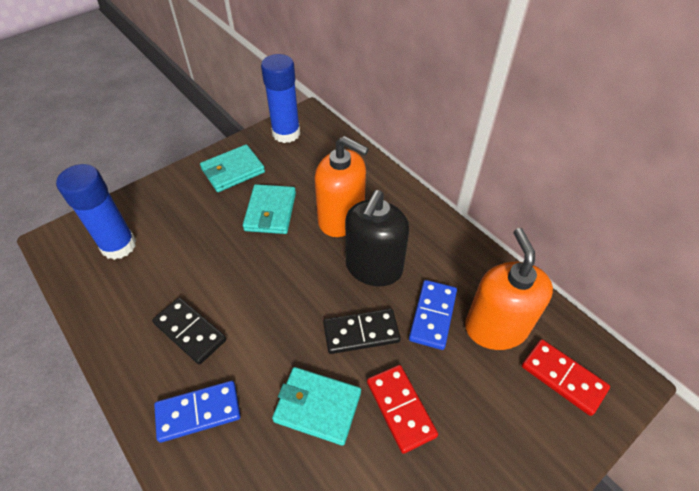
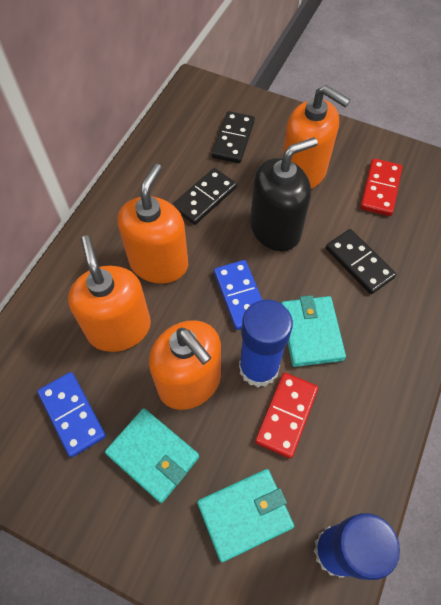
black domino: 2 -> 3
orange soap dispenser: 2 -> 4

